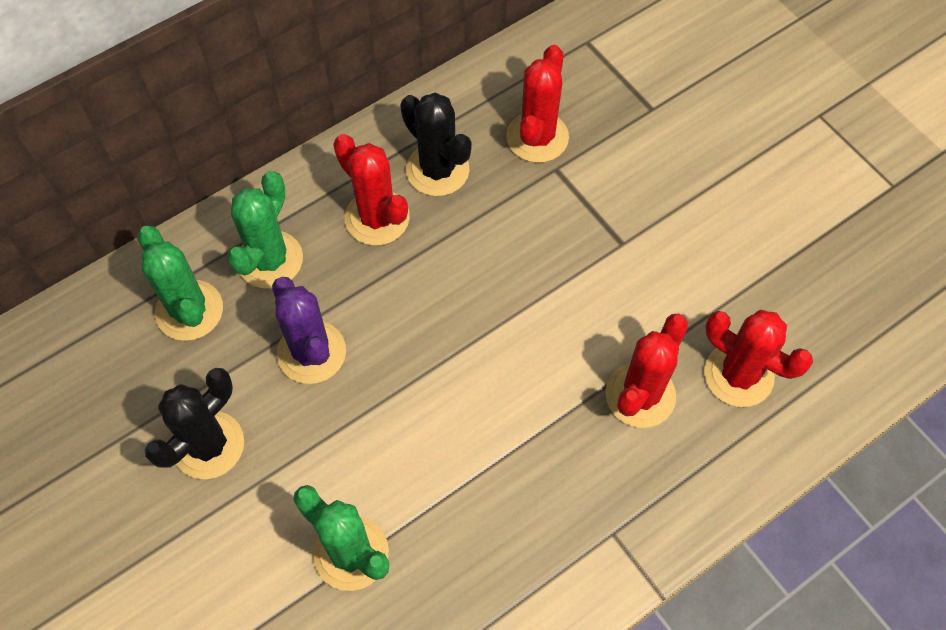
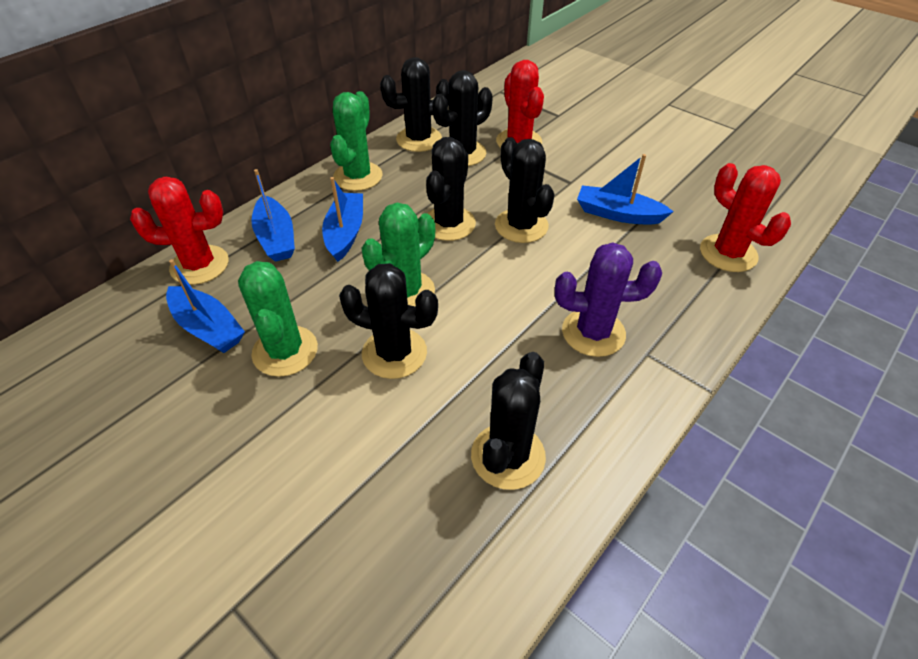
black cactus: 2 -> 6
blue boat: 0 -> 4
red cactus: 4 -> 3

